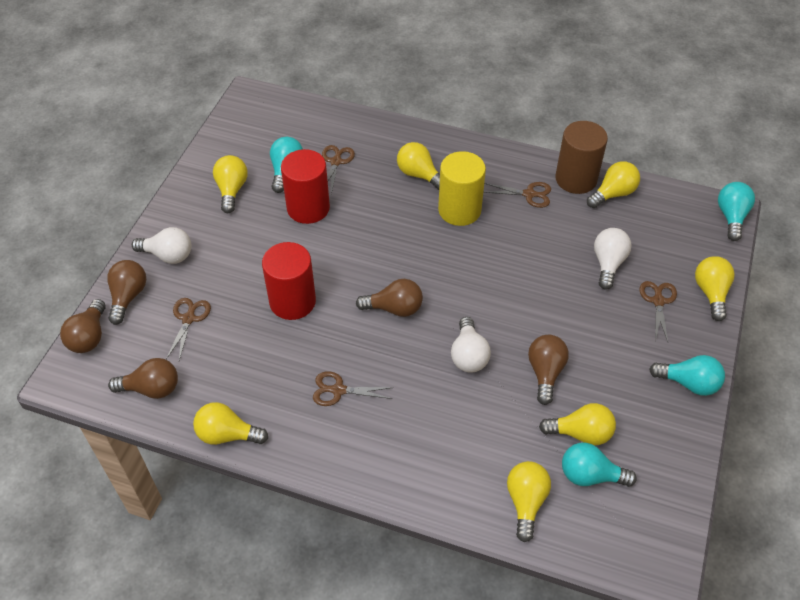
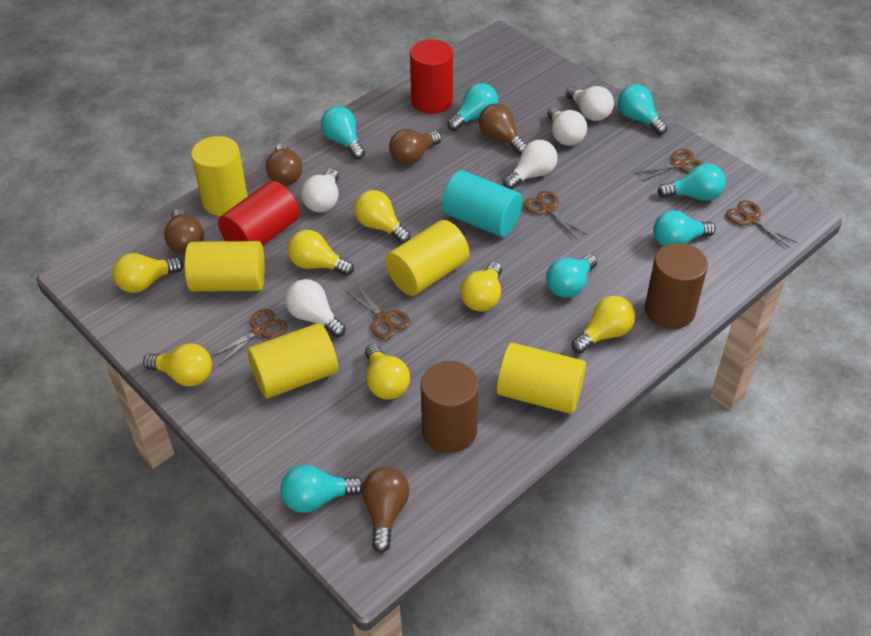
brown cylinder: 1 -> 2
turquoise cylinder: 0 -> 1
turquoise light bulb: 4 -> 7
white light bulb: 3 -> 5
yellow cylinder: 1 -> 5

